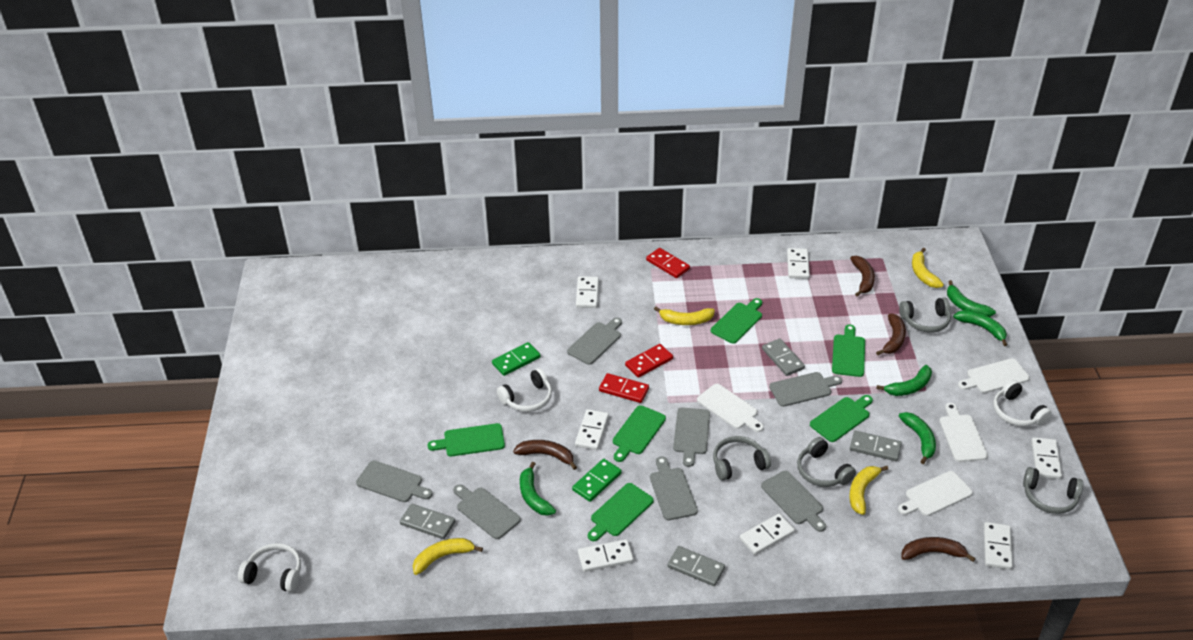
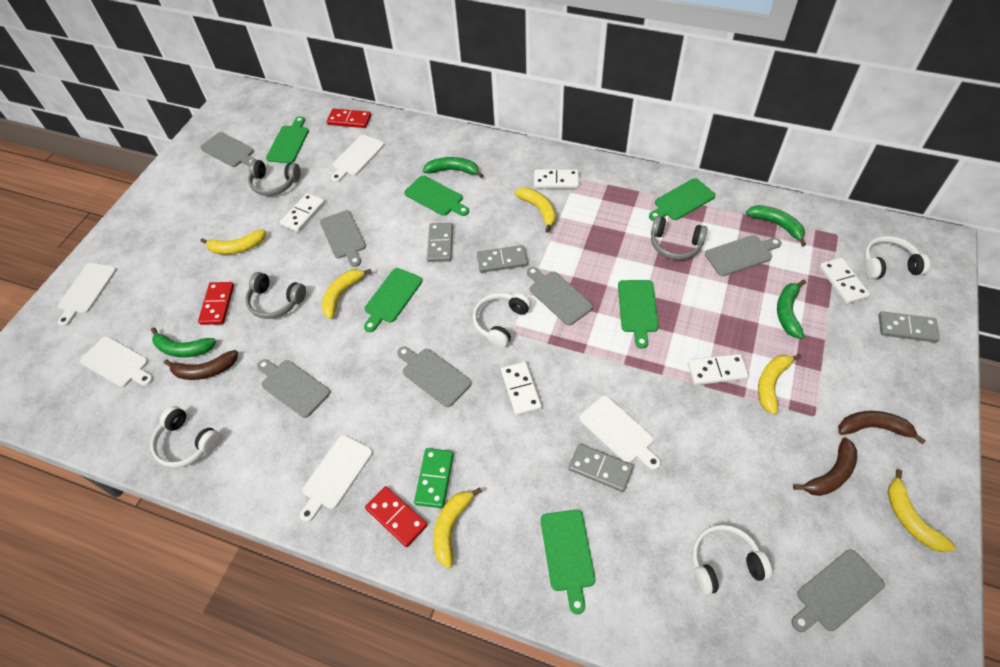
brown banana: 4 -> 3
green banana: 5 -> 4
green domino: 2 -> 1
grey headphones: 4 -> 3
white cutting board: 4 -> 5
white domino: 7 -> 5
white headphones: 3 -> 4
yellow banana: 4 -> 6

